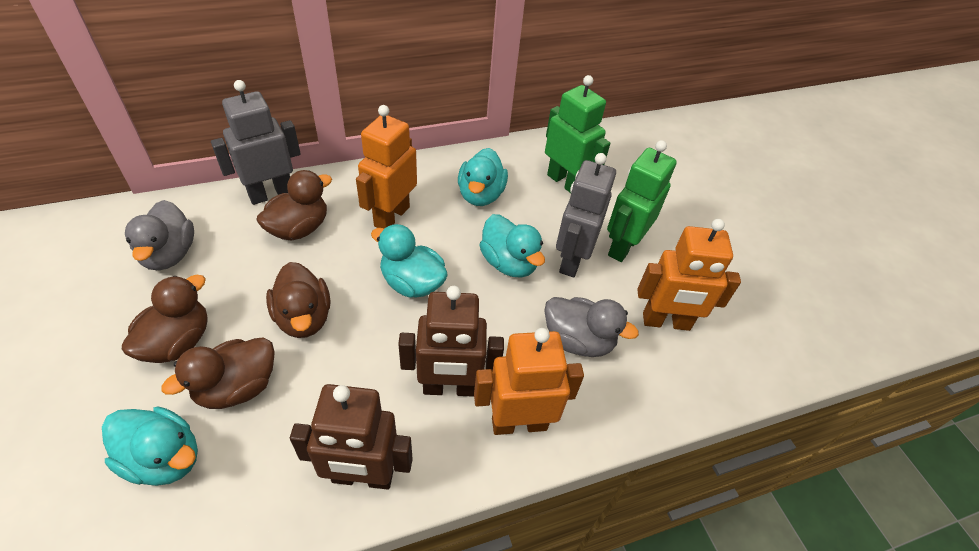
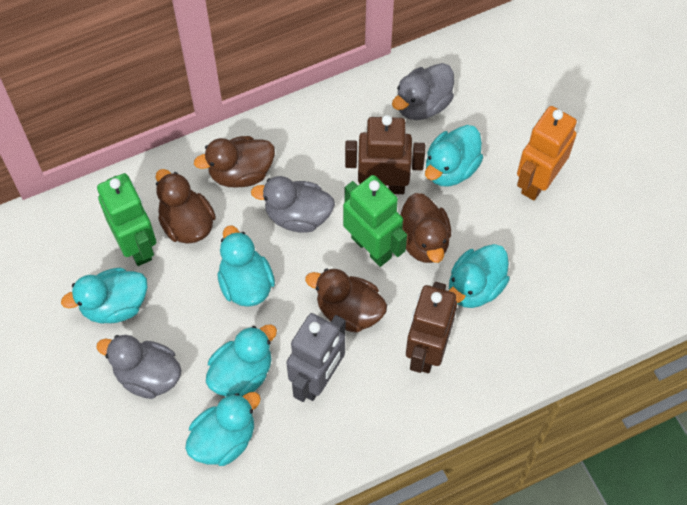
grey duck: 2 -> 3
grey robot: 2 -> 1
orange robot: 3 -> 1
turquoise duck: 4 -> 6

